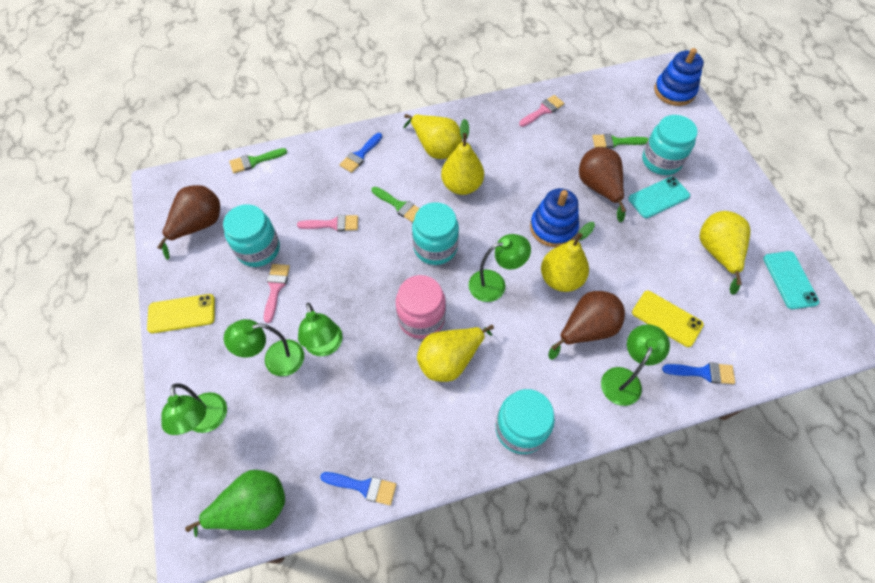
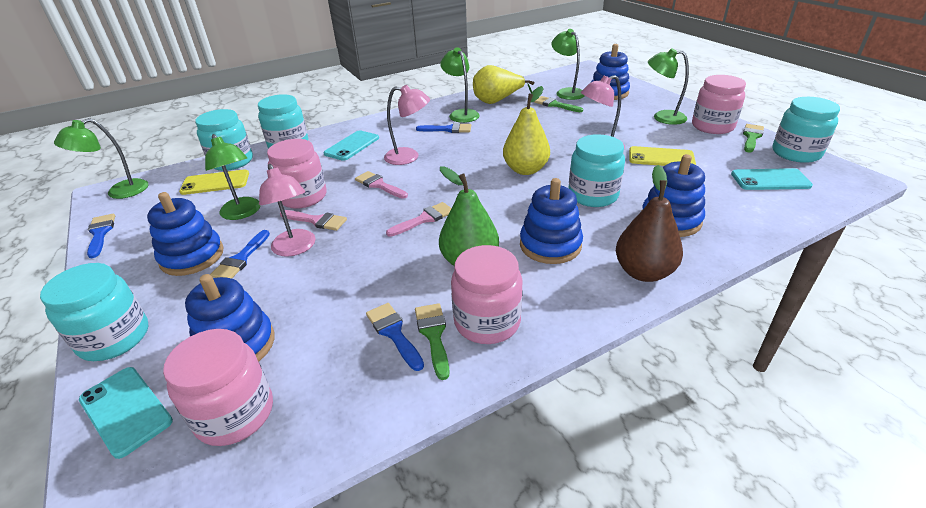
blue brush: 3 -> 4
blue stacking toy: 2 -> 5
brown pear: 3 -> 1
pink jar: 1 -> 4
pink lamp: 0 -> 3
turquoise jar: 4 -> 5
turquoise phone: 2 -> 3
yellow pear: 5 -> 2

